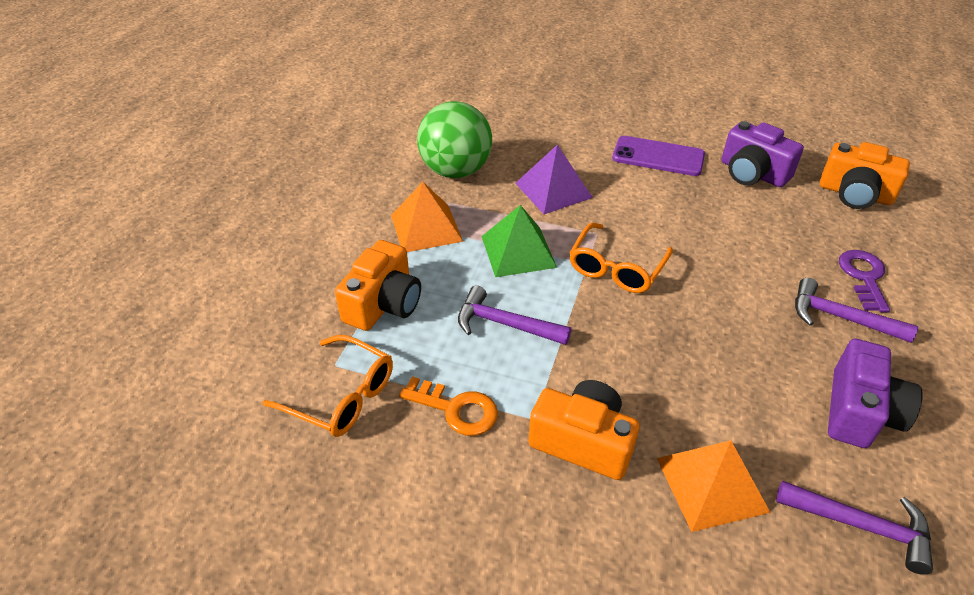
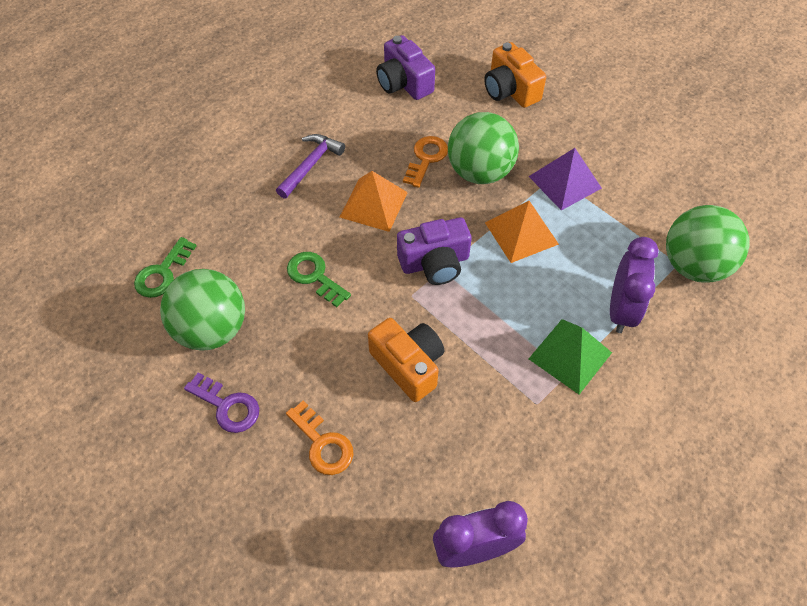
green ball: 1 -> 3
green key: 0 -> 2
orange camera: 3 -> 2
orange glasses: 2 -> 0
orange key: 1 -> 2
purple clock: 0 -> 2
purple hammer: 3 -> 1
purple phone: 1 -> 0

